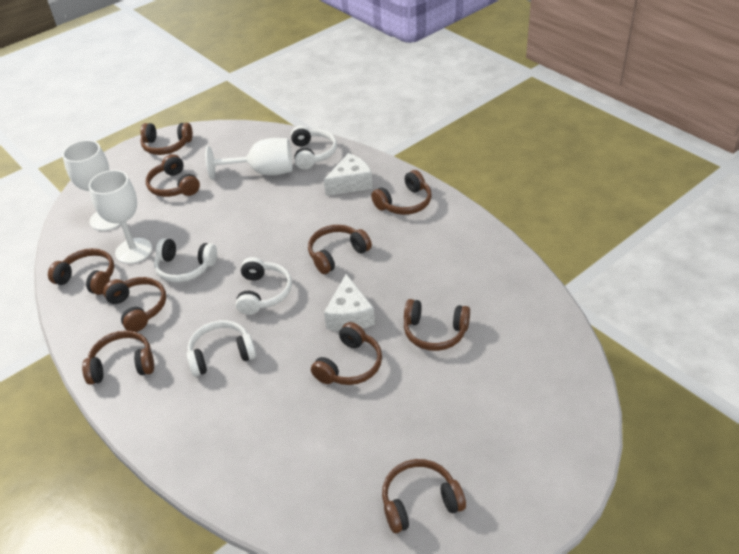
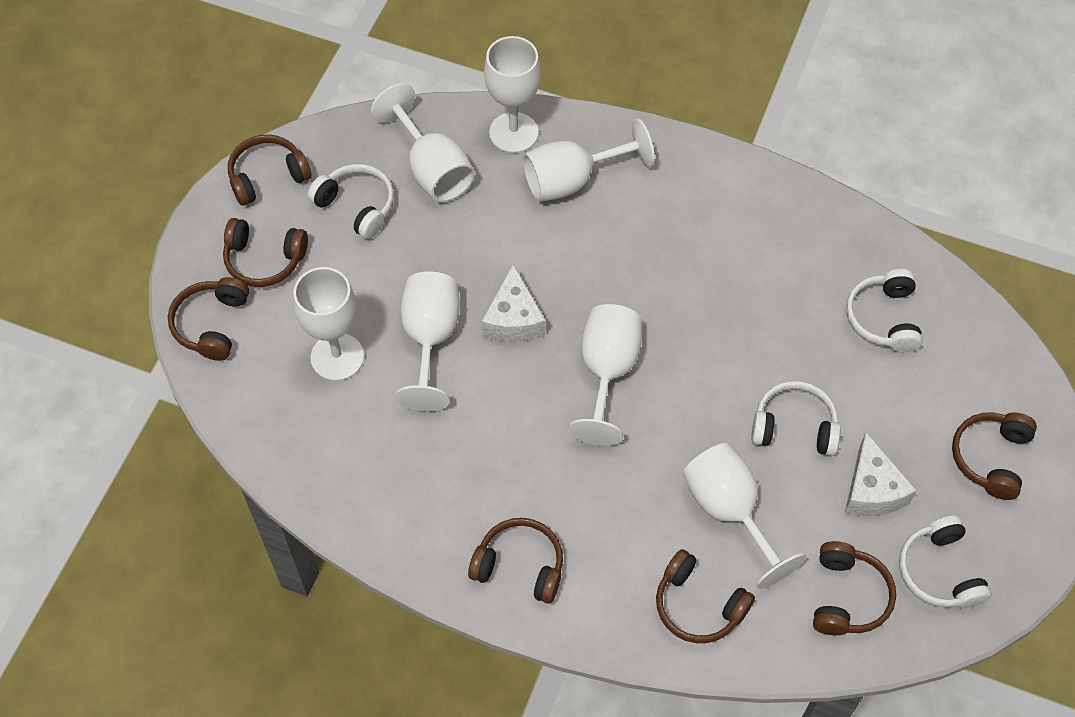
brown headphones: 10 -> 7
white goblet: 3 -> 7

